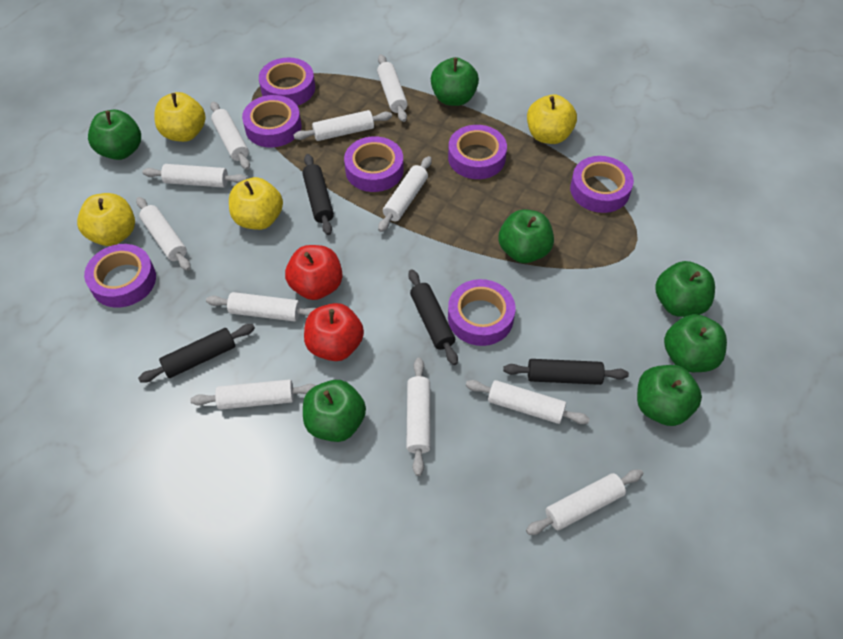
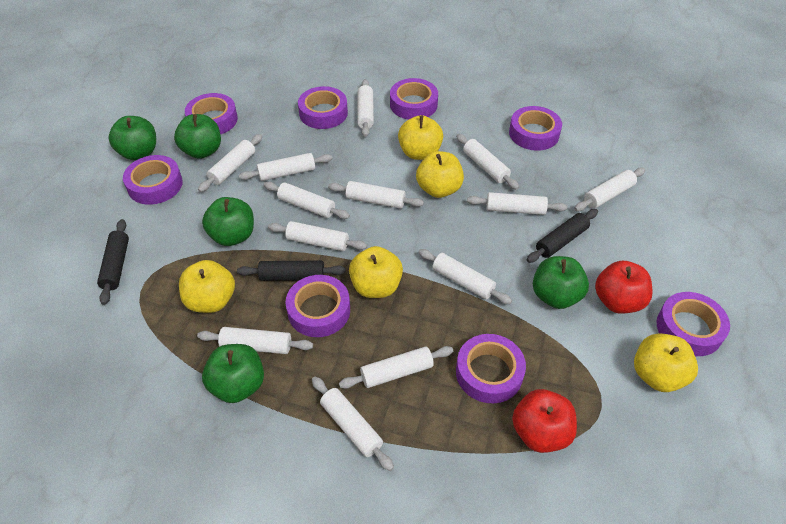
black rolling pin: 4 -> 3
green apple: 7 -> 5
purple tape: 7 -> 8
white rolling pin: 11 -> 13
yellow apple: 4 -> 5

